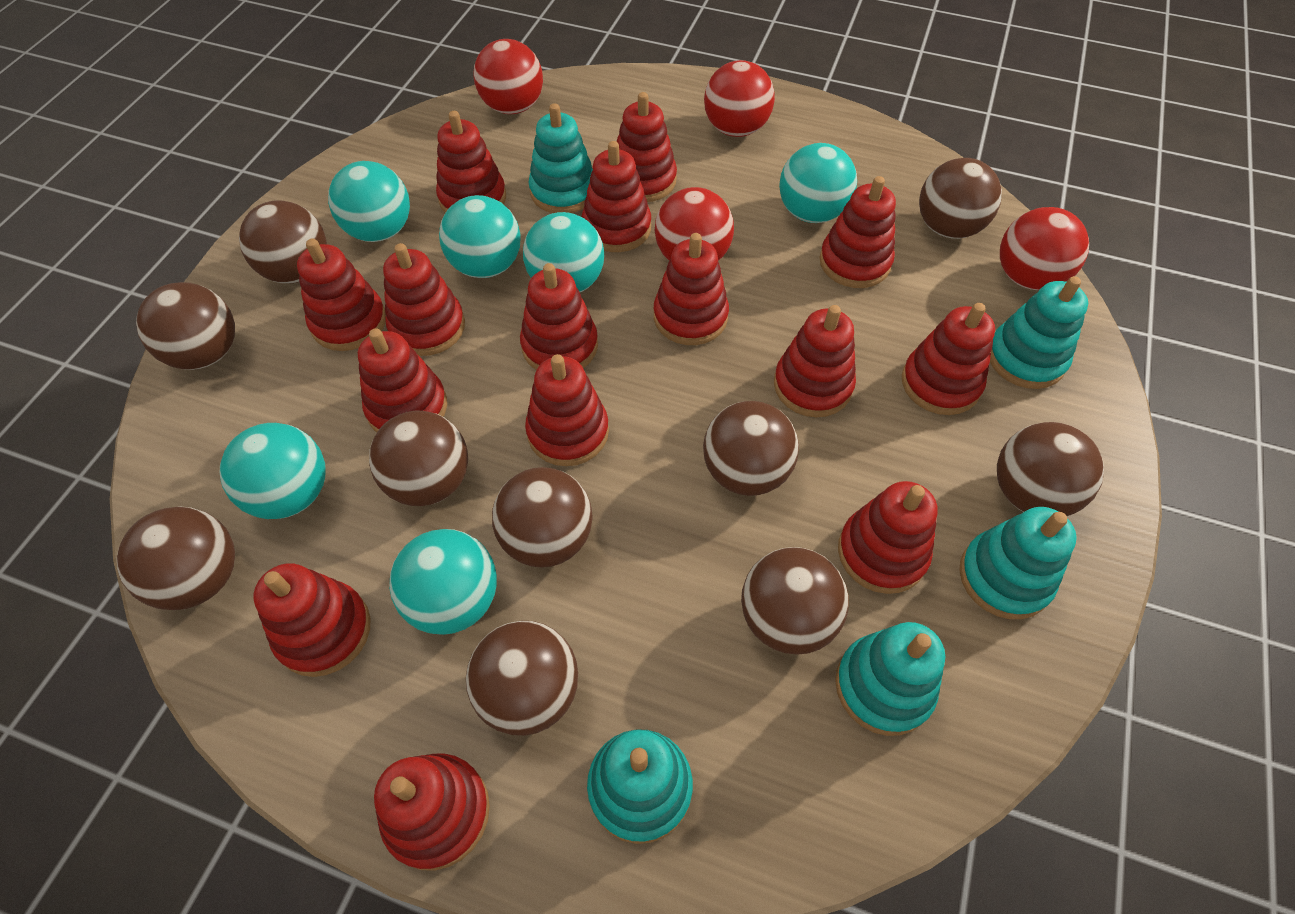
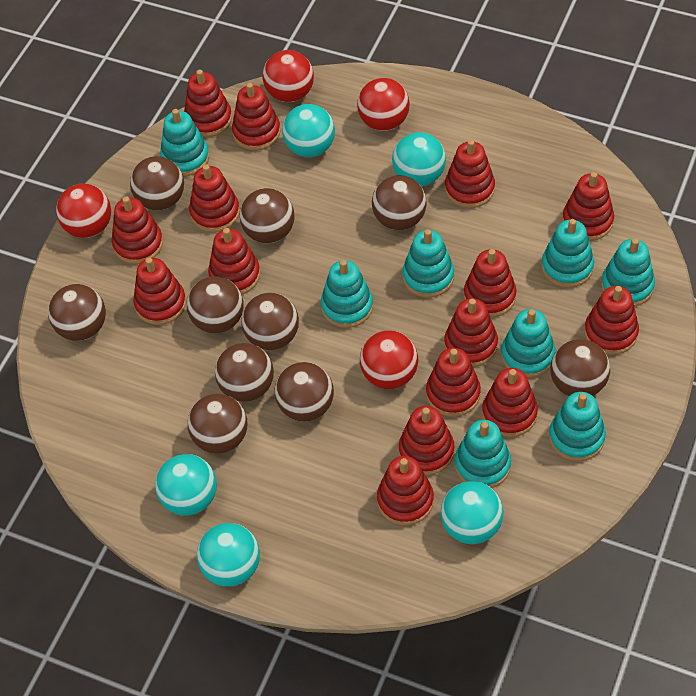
turquoise ball: 6 -> 5
turquoise stacking toy: 5 -> 8

